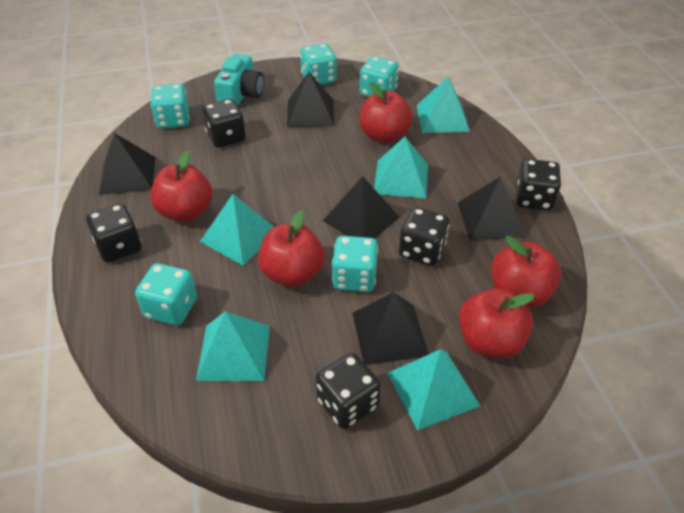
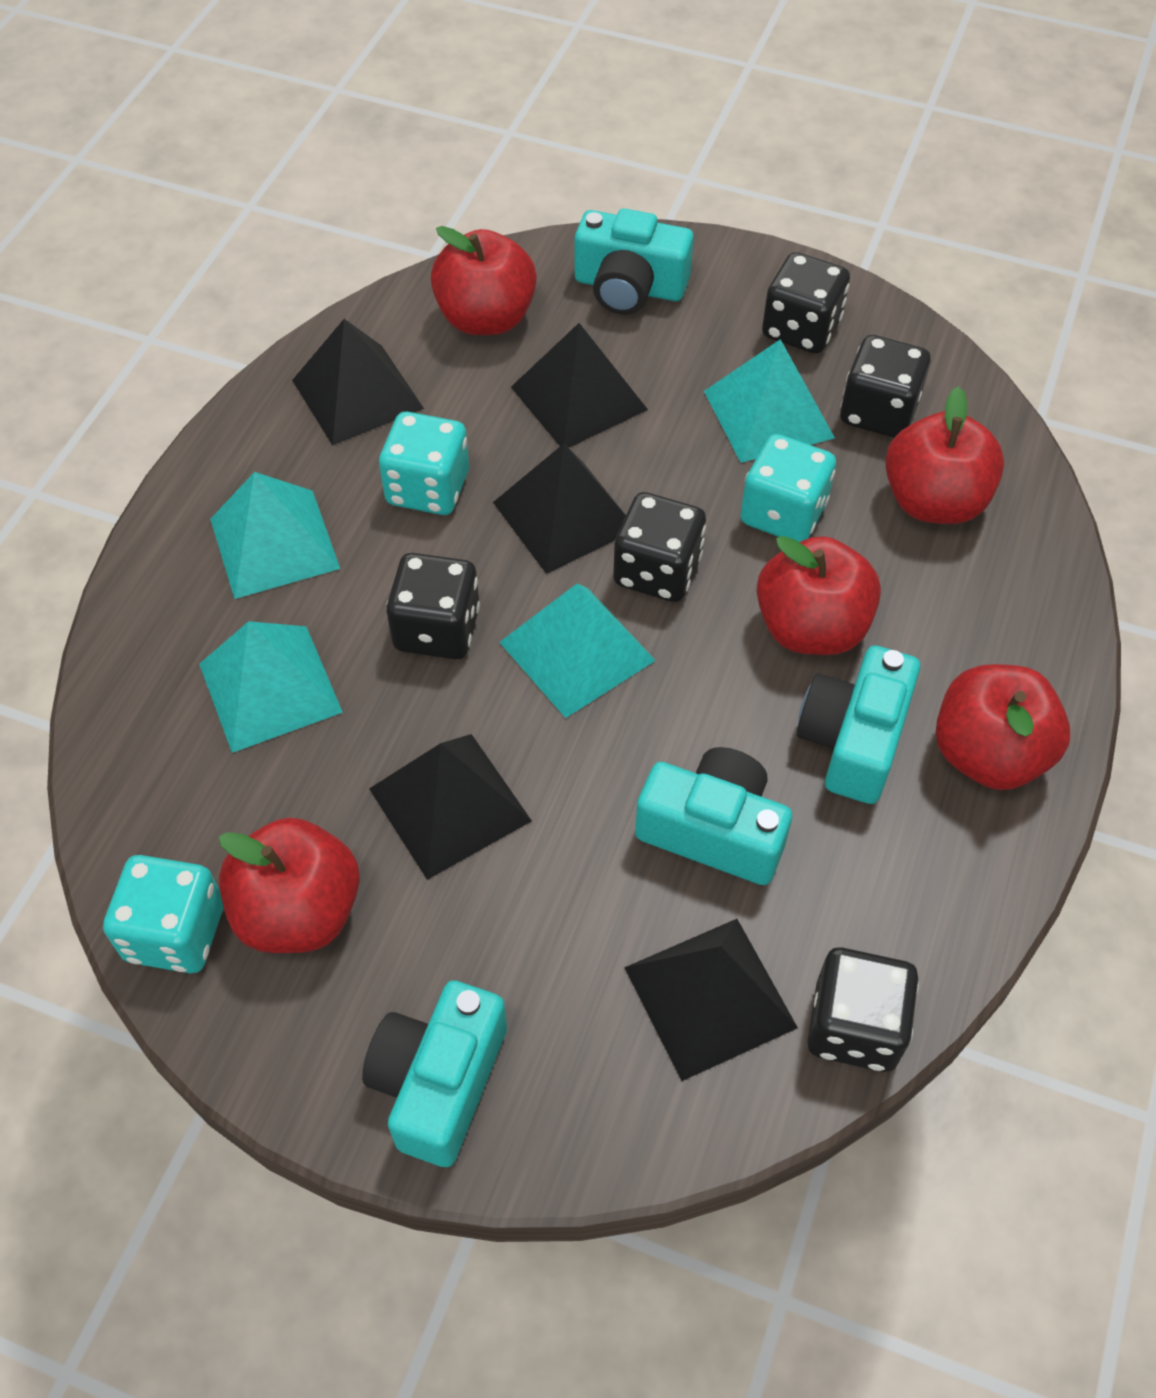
turquoise camera: 1 -> 4
turquoise dice: 5 -> 3
turquoise pyramid: 5 -> 4

